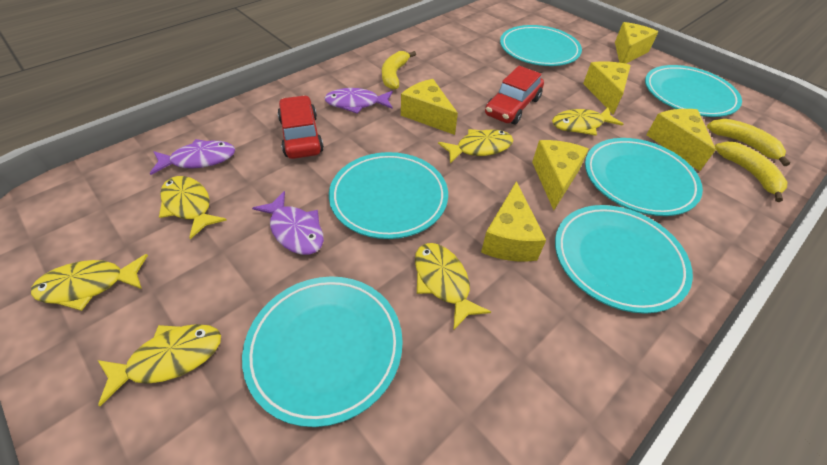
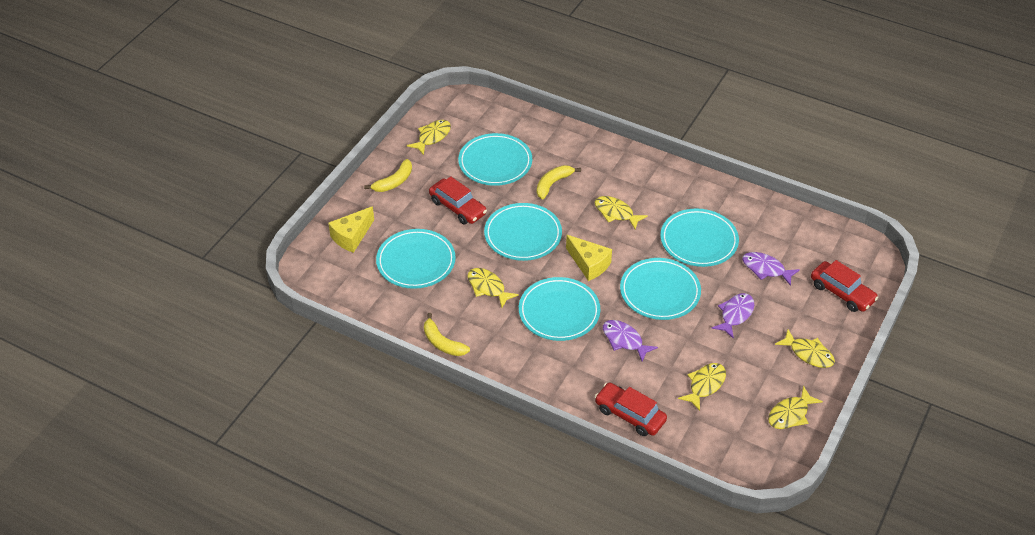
red car: 2 -> 3
yellow cheese: 6 -> 2

